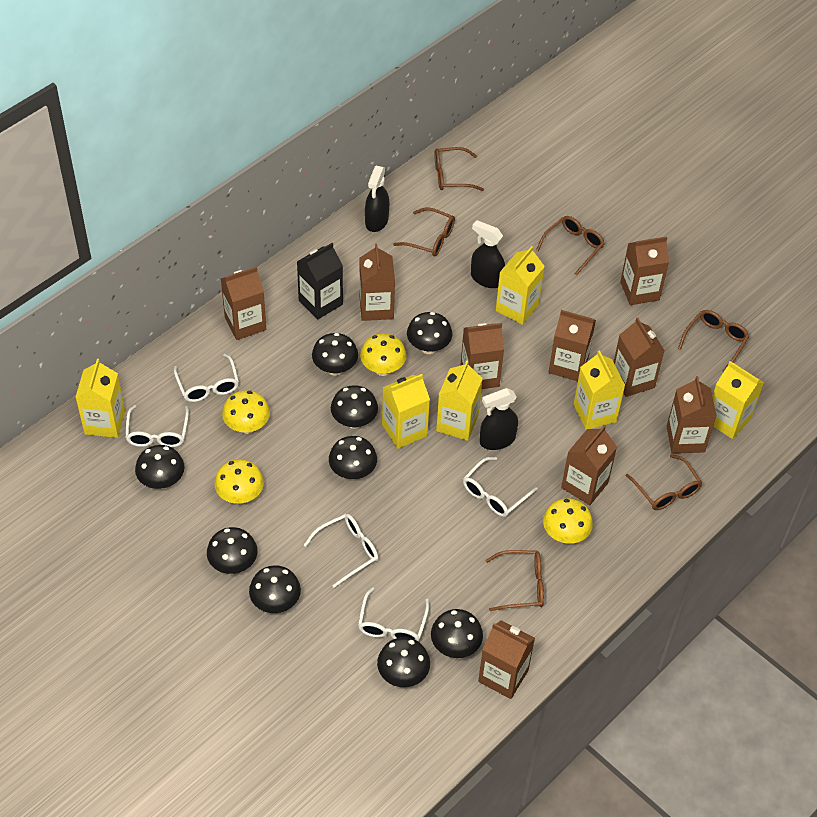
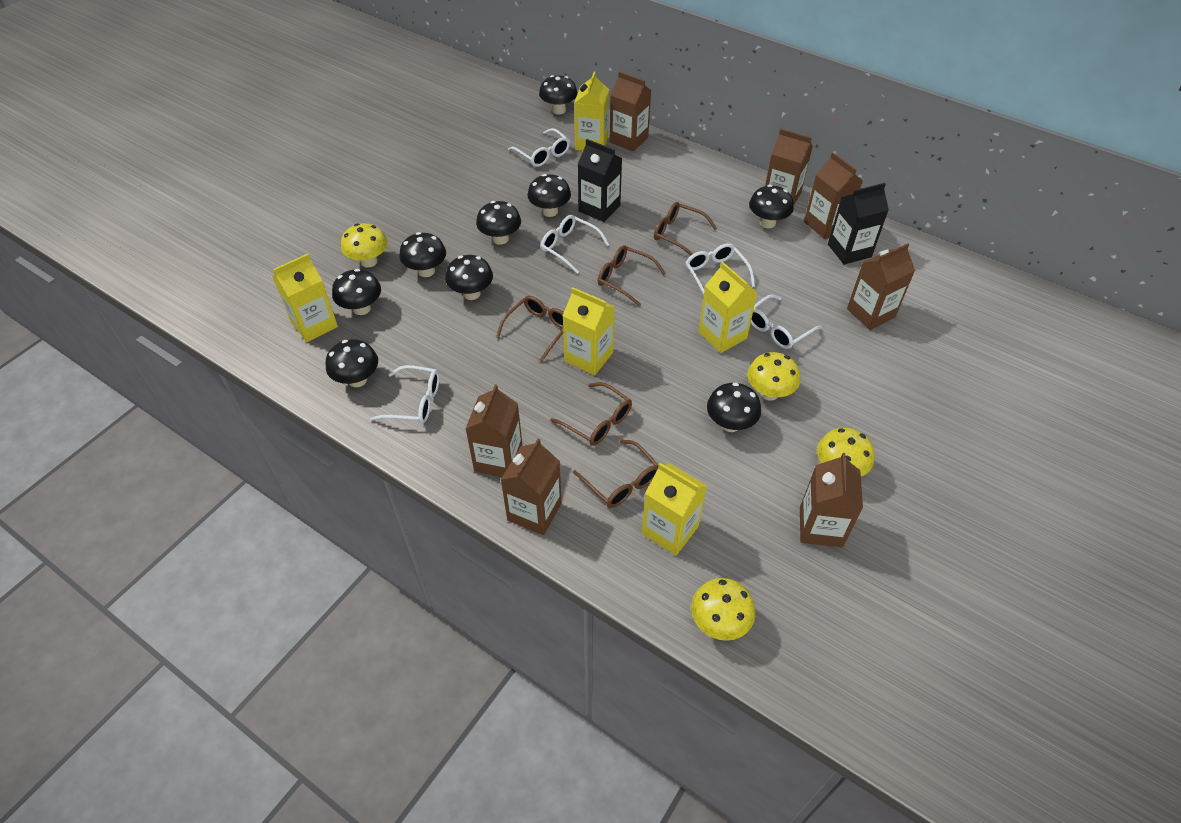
black carton: 1 -> 2
black spray bottle: 3 -> 0
brown carton: 9 -> 7
brown glasses: 6 -> 5
yellow carton: 6 -> 5

